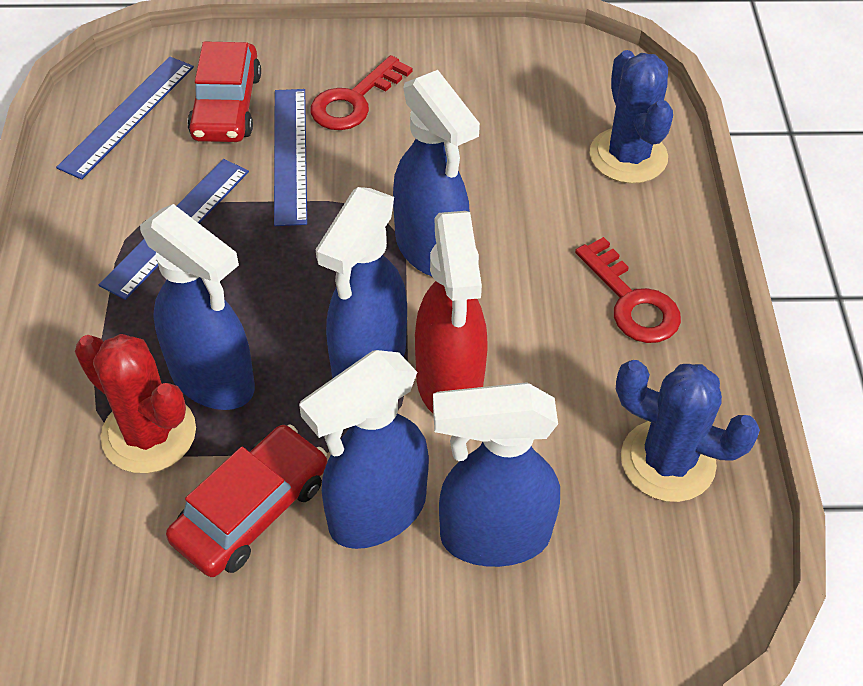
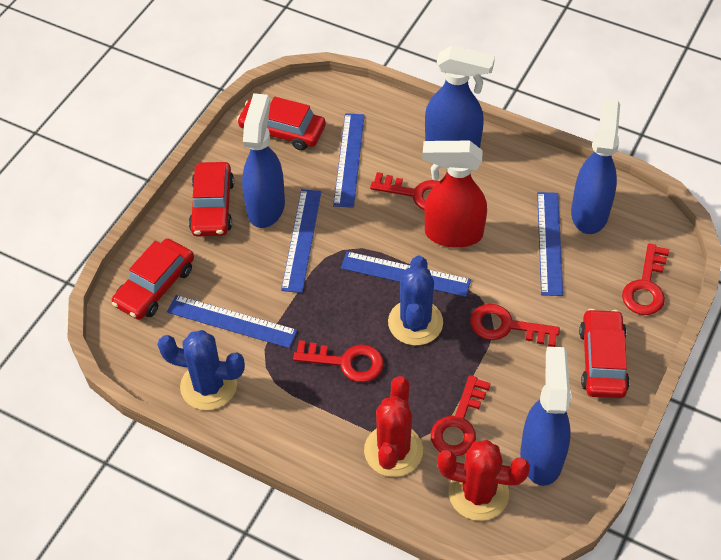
blue ruler: 3 -> 5
blue spray bottle: 5 -> 4
red cactus: 1 -> 2
red car: 2 -> 4
red key: 2 -> 5

